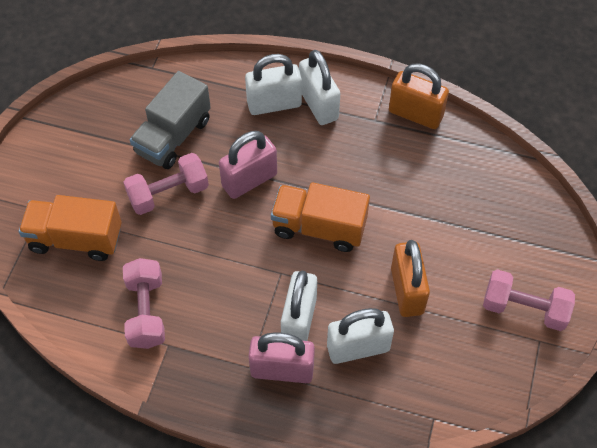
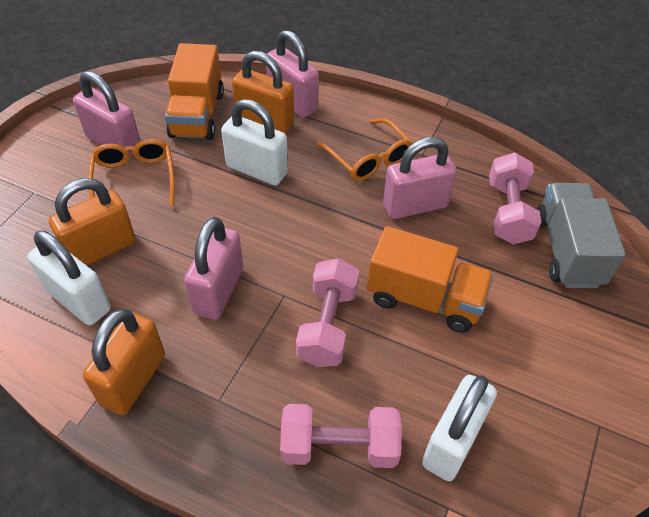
orange glasses: 0 -> 2
orange padlock: 2 -> 3
pink padlock: 2 -> 4
white padlock: 4 -> 3

